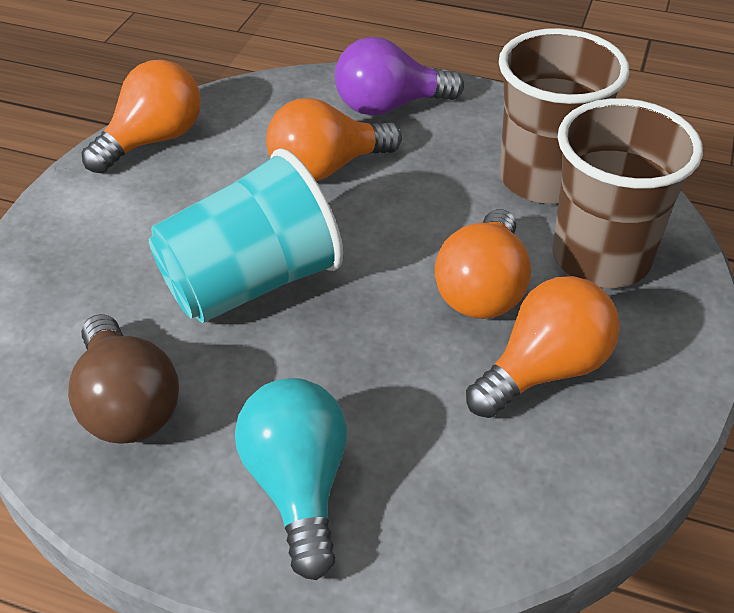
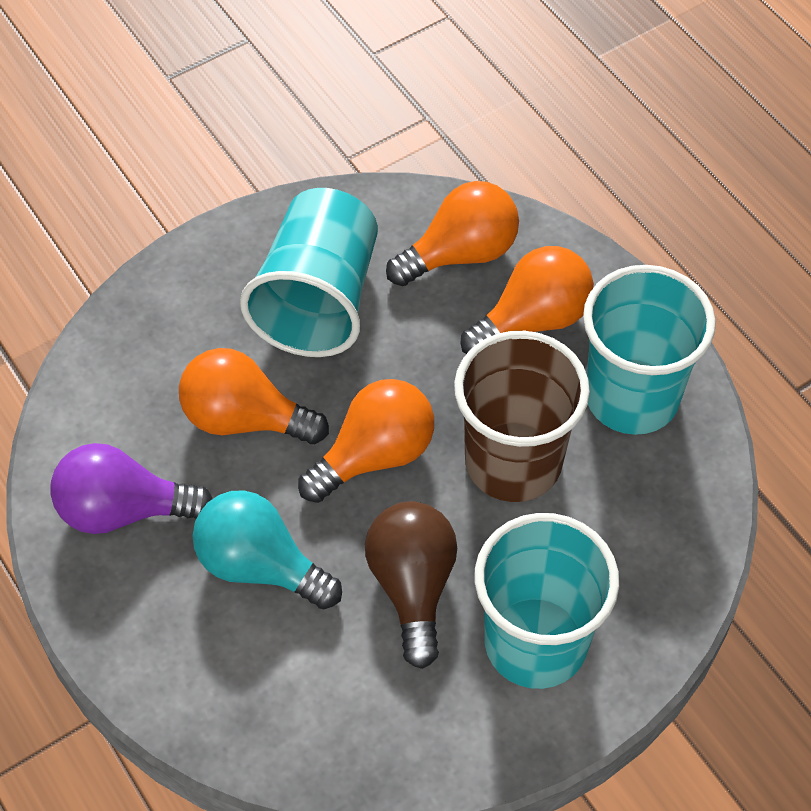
brown cup: 2 -> 1
turquoise cup: 1 -> 3

